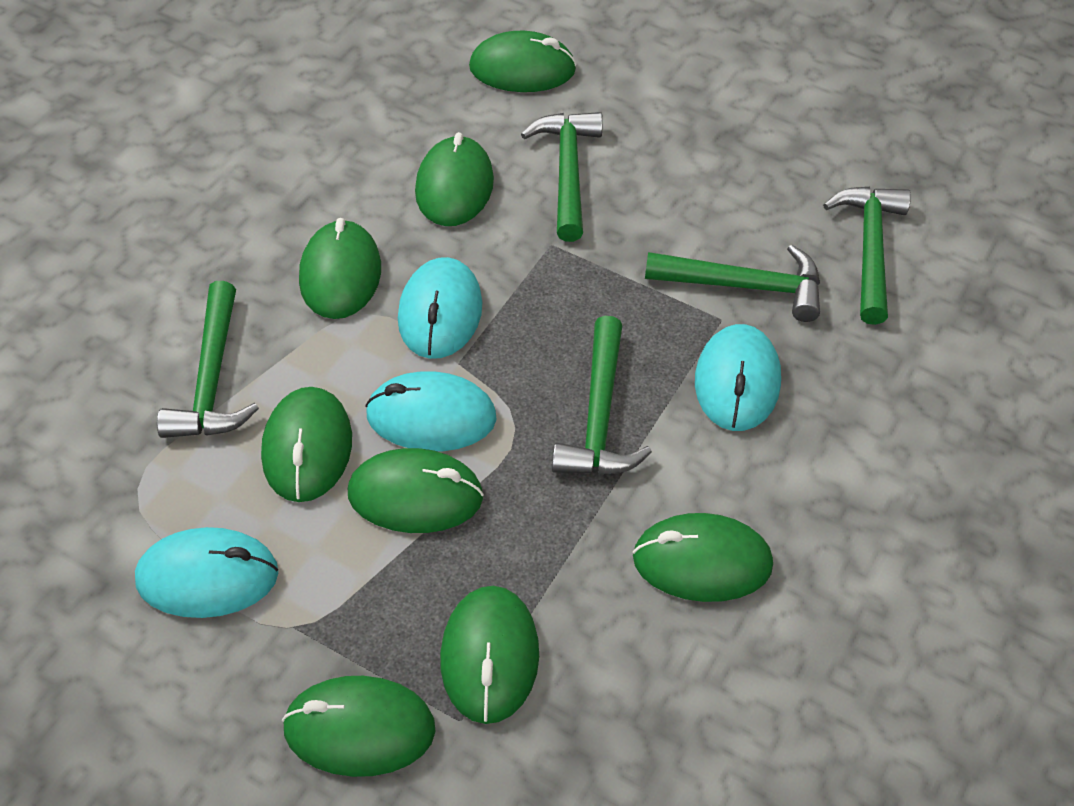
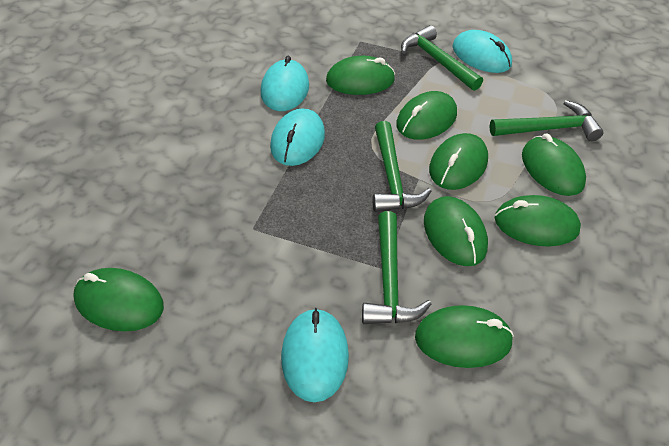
green hammer: 5 -> 4

